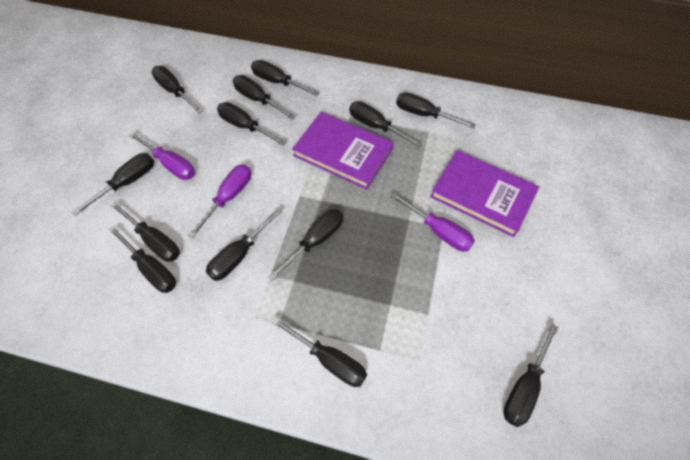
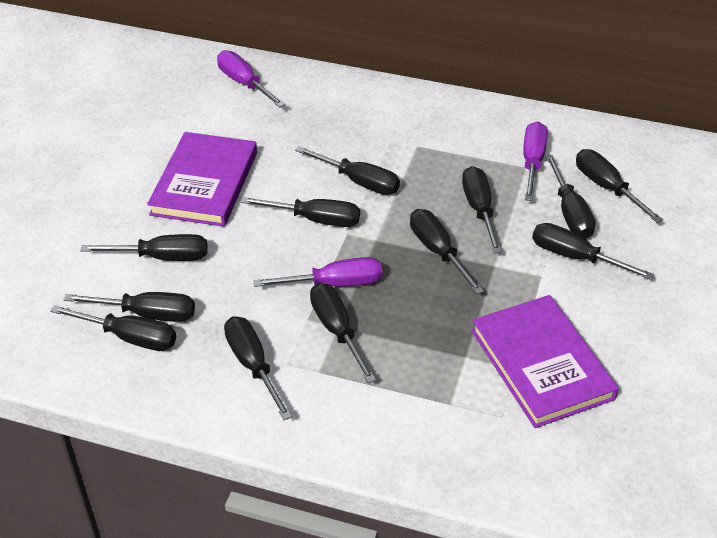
black screwdriver: 13 -> 12

